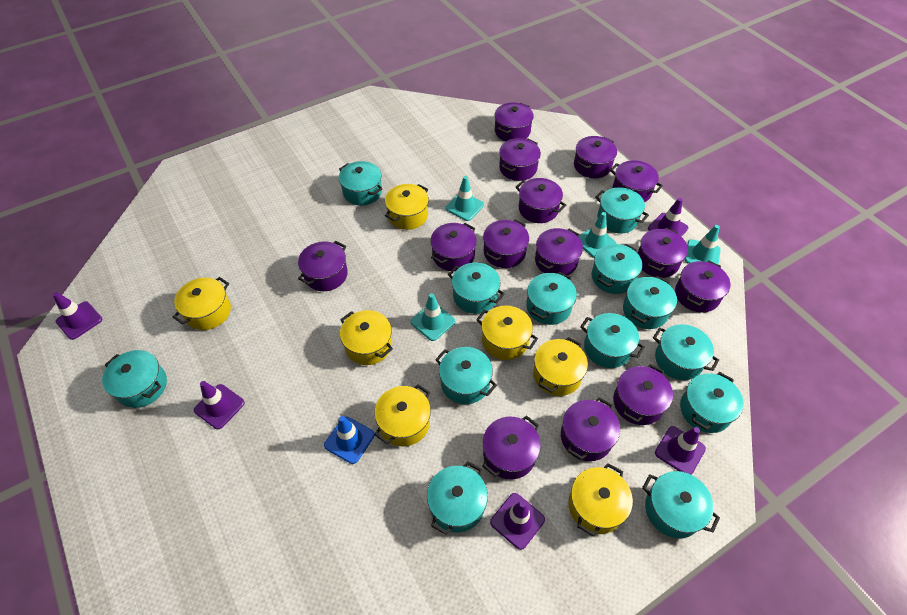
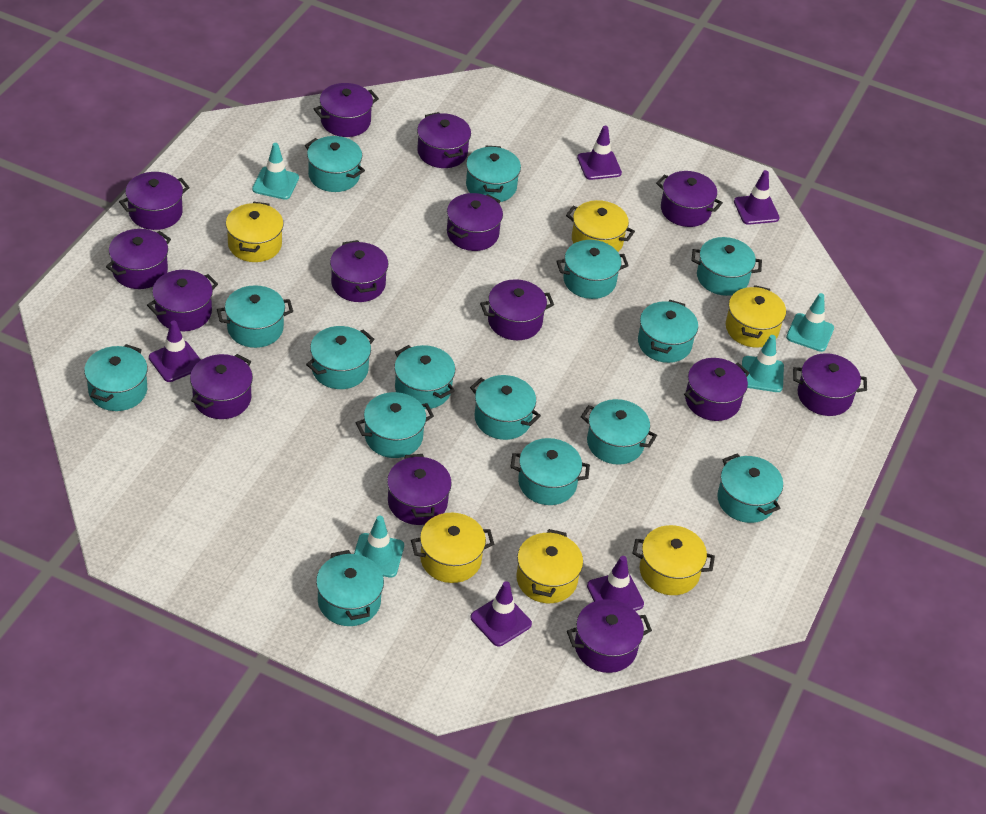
blue traffic cone: 1 -> 0
turquoise pot: 13 -> 15
yellow pot: 7 -> 6

